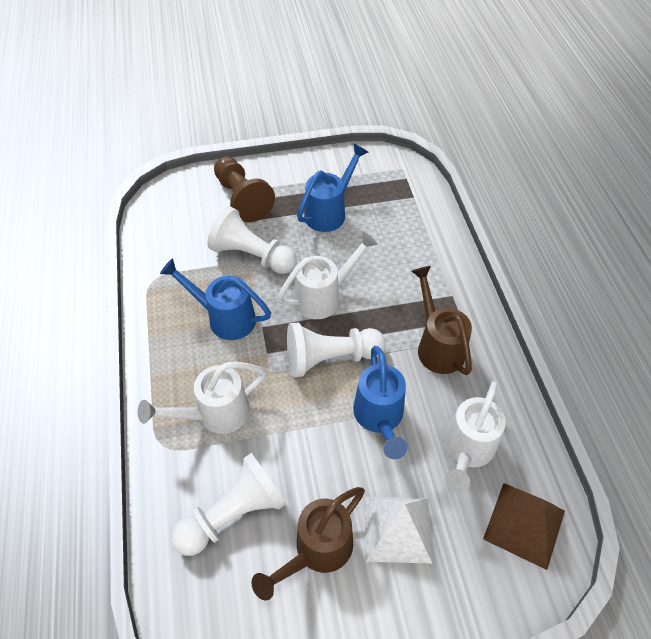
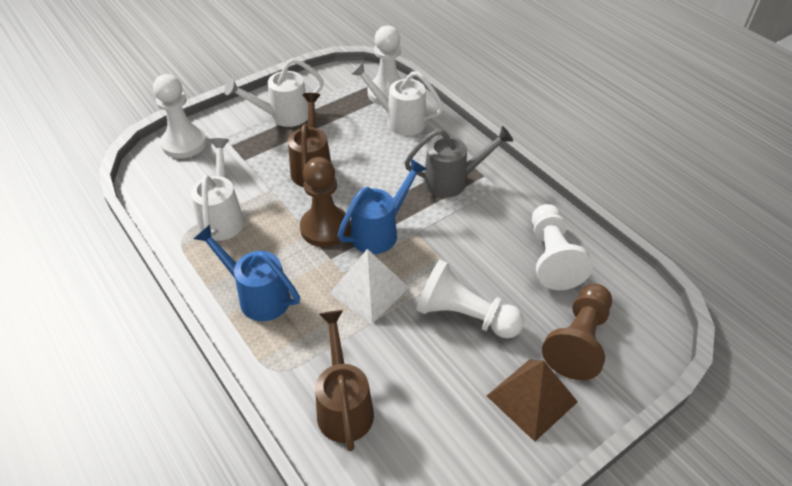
blue watering can: 3 -> 2
brown pawn: 1 -> 2
grey watering can: 0 -> 1
white pawn: 3 -> 4

